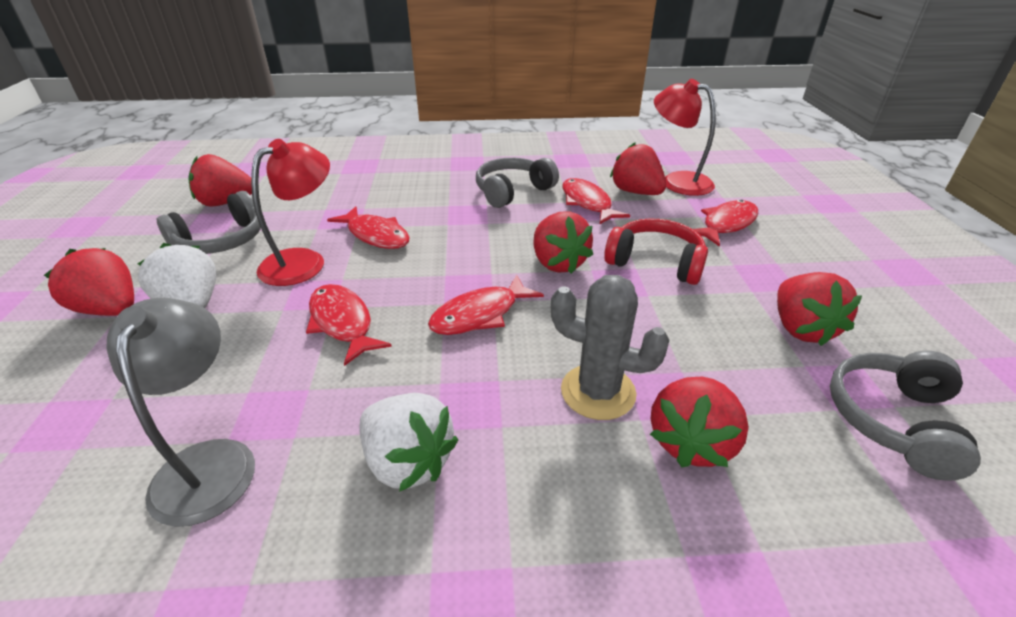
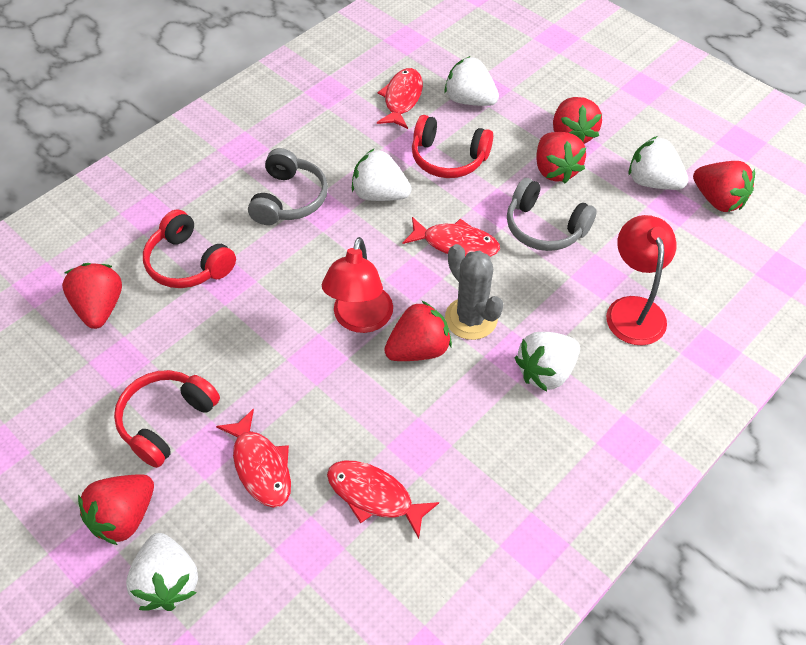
grey headphones: 3 -> 2
grey lamp: 1 -> 0
red fish: 5 -> 4
red headphones: 1 -> 3
white strawberry: 2 -> 5

